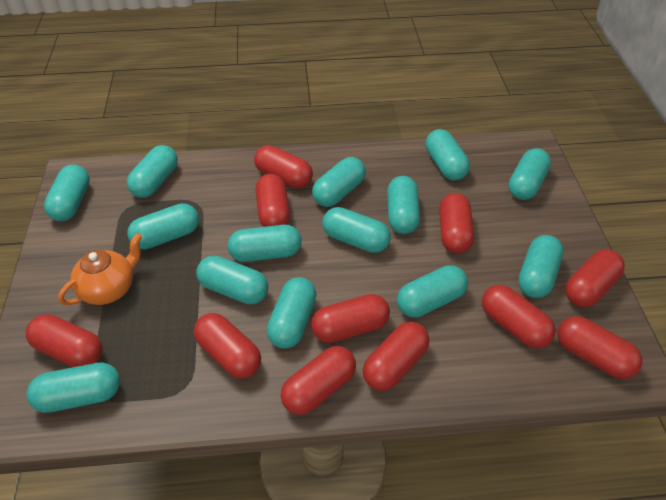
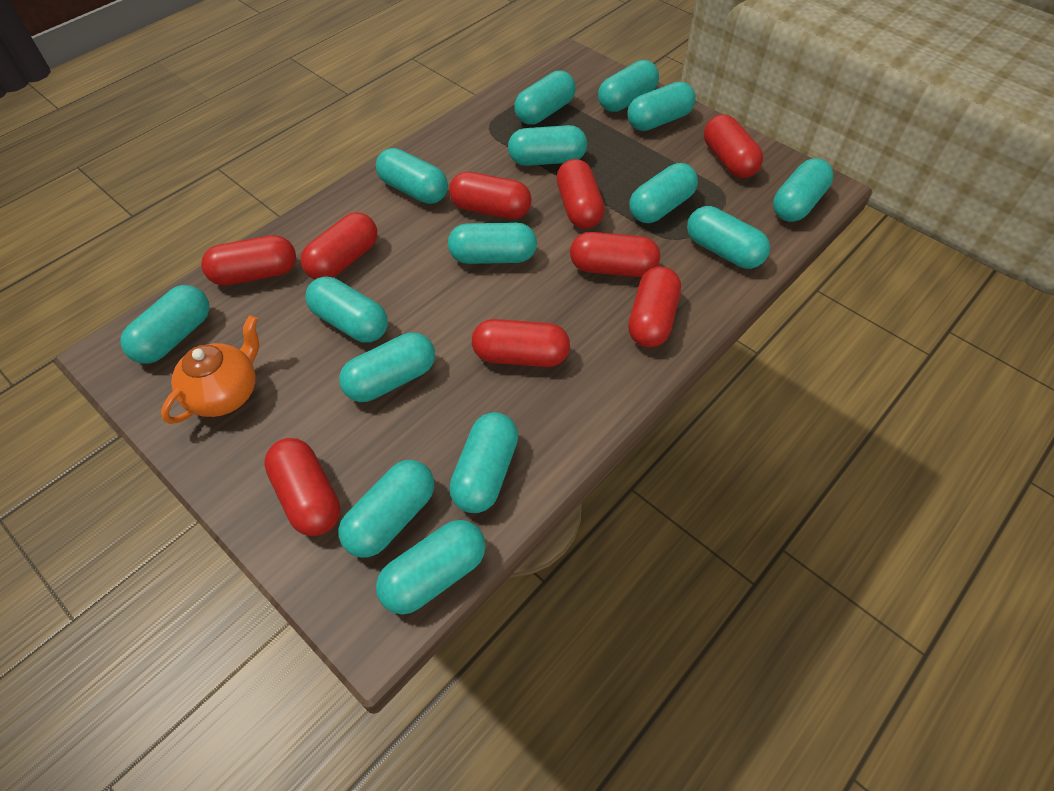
red capsule: 11 -> 9
turquoise capsule: 14 -> 15

